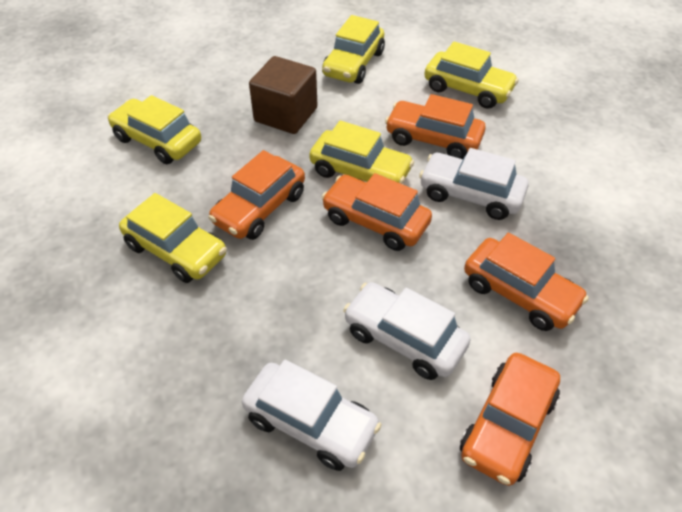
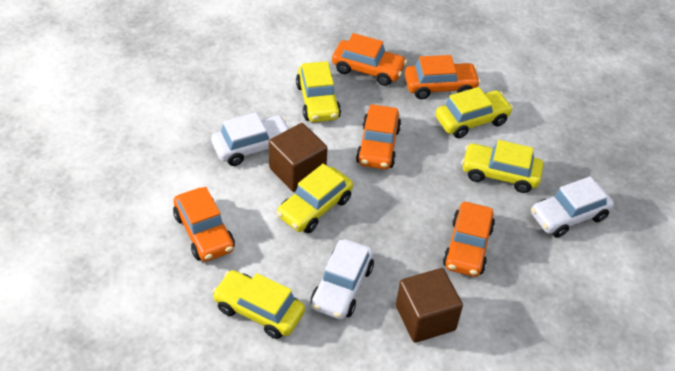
brown cube: 1 -> 2

